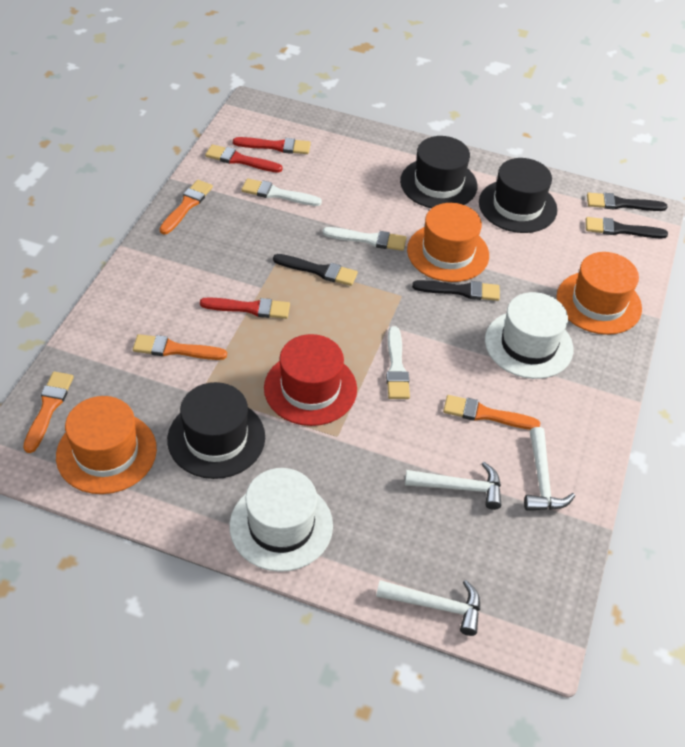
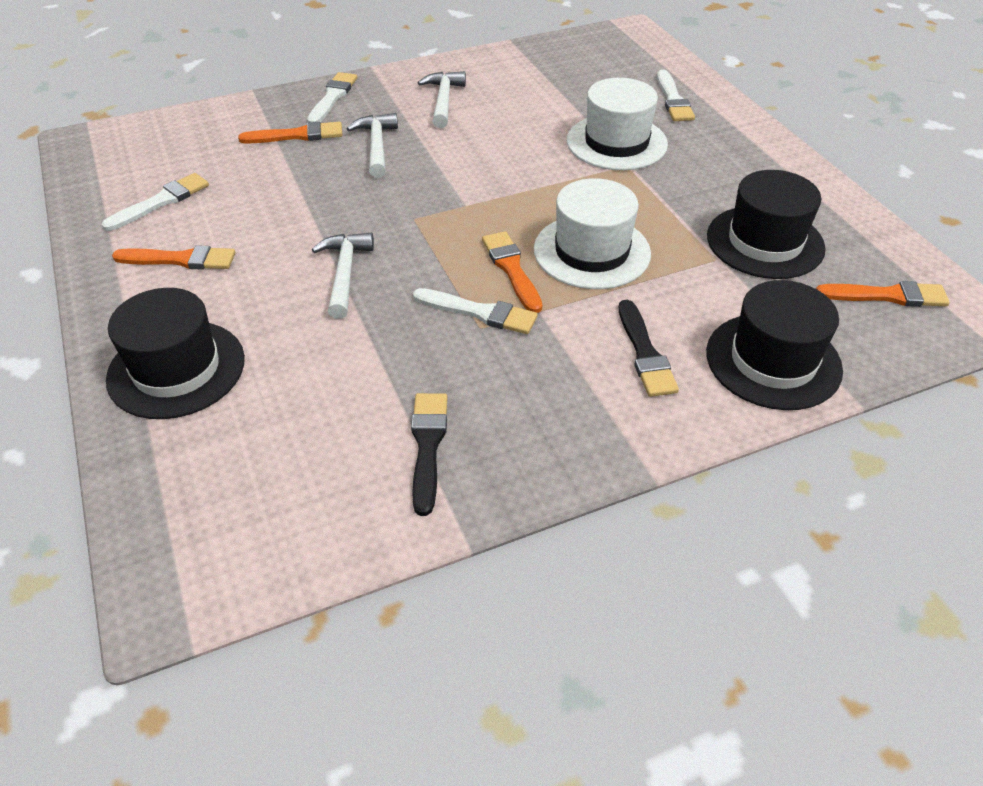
black brush: 4 -> 2
orange hat: 3 -> 0
red brush: 3 -> 0
red hat: 1 -> 0
white brush: 3 -> 4

